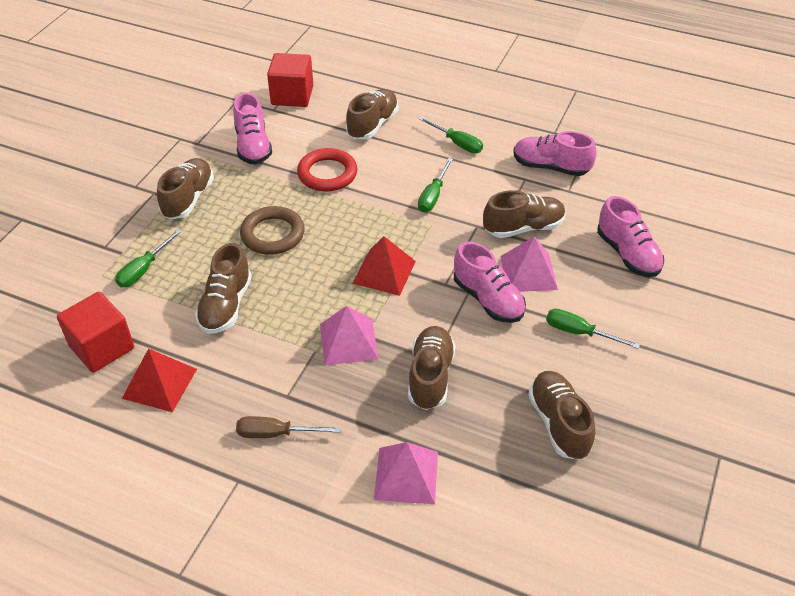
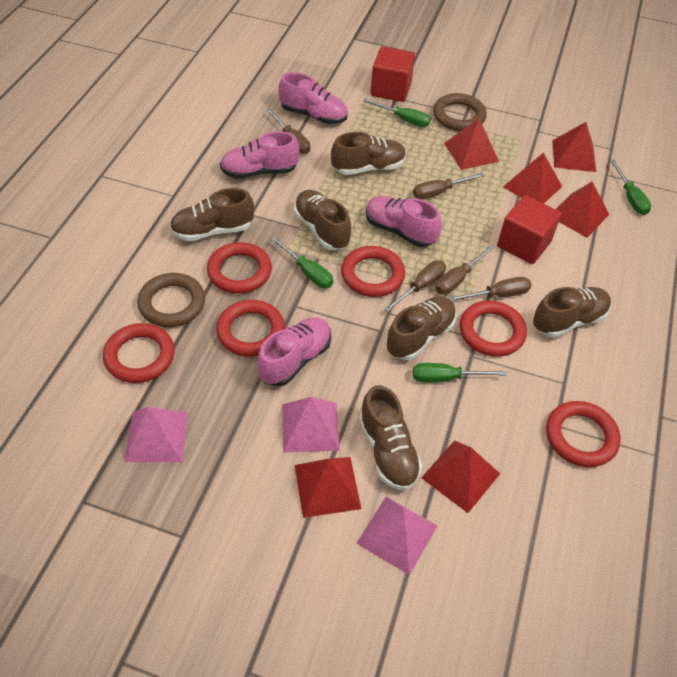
brown ring: 1 -> 2
brown screwdriver: 1 -> 5
red pyramid: 2 -> 6
red ring: 1 -> 6

